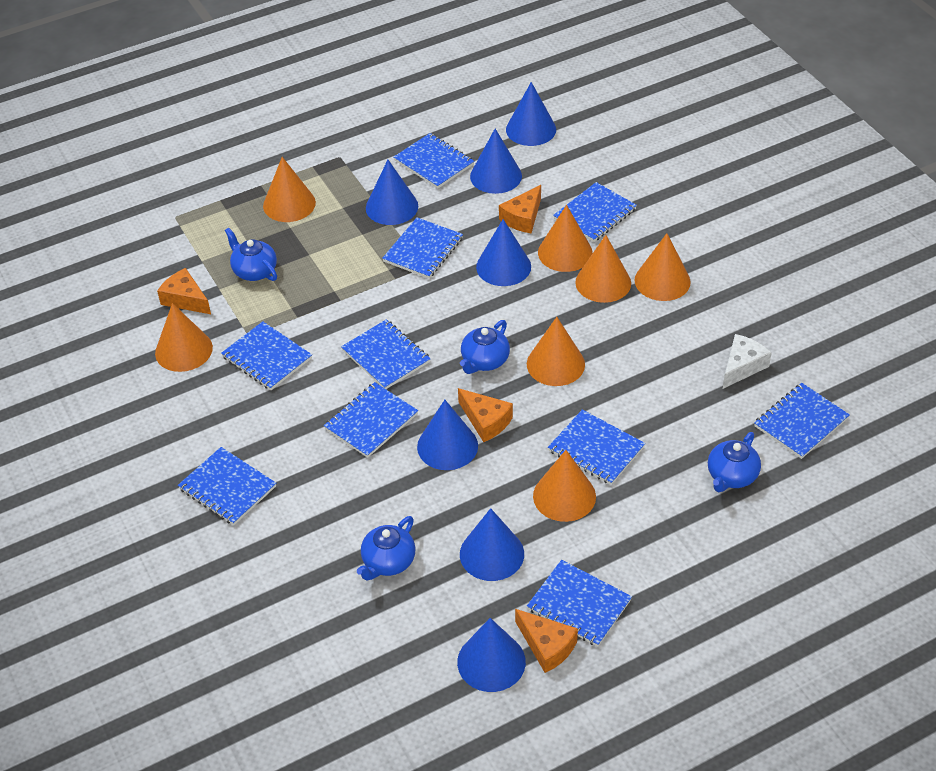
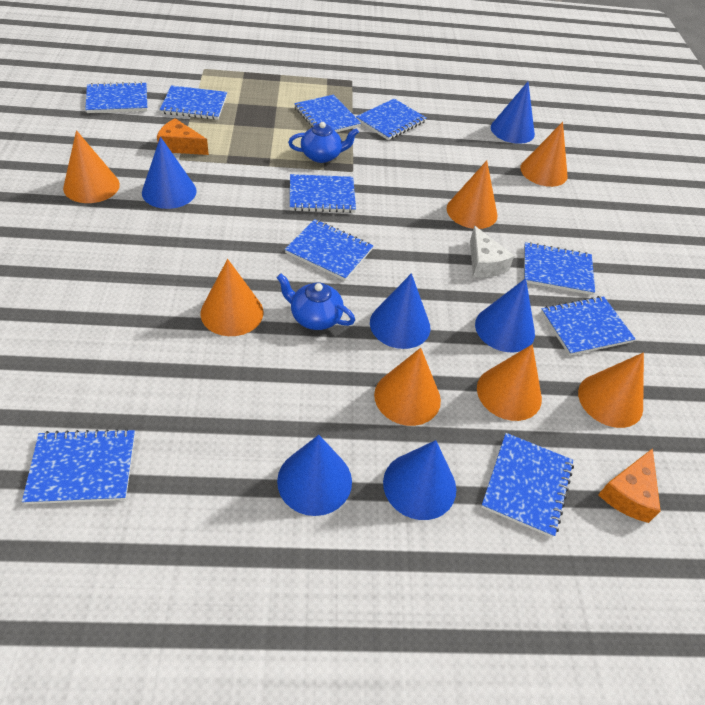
blue cone: 7 -> 6
blue teapot: 4 -> 2
orange cheese: 4 -> 2

